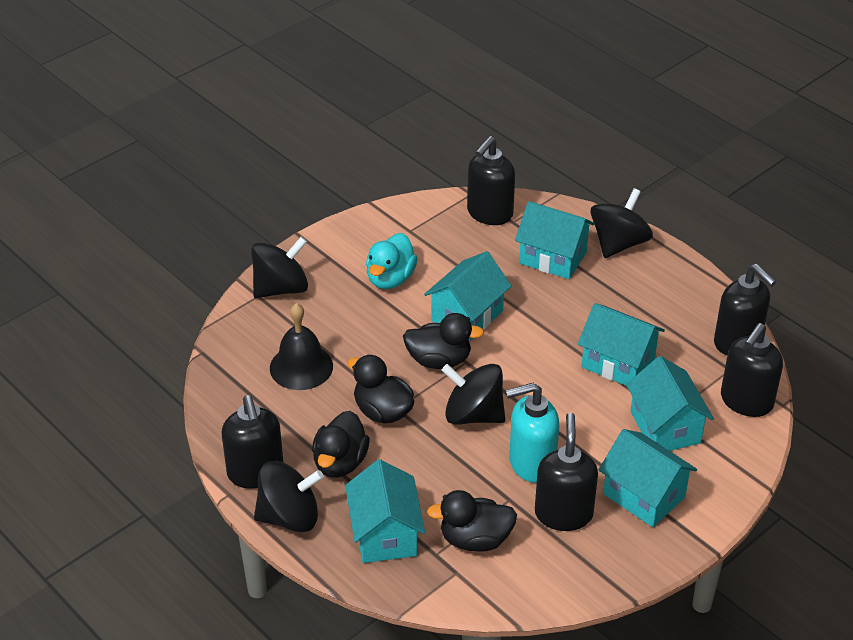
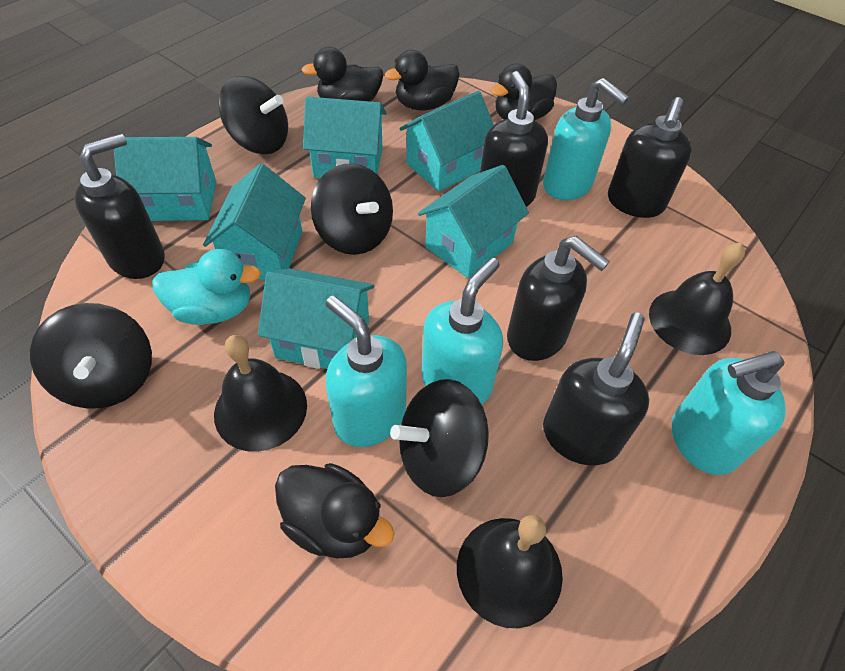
black bell: 1 -> 3
turquoise soap dispenser: 1 -> 4

